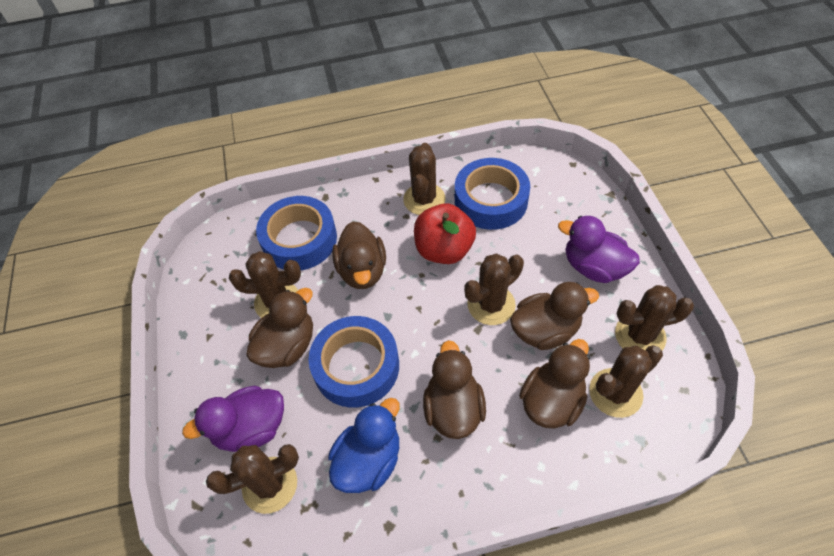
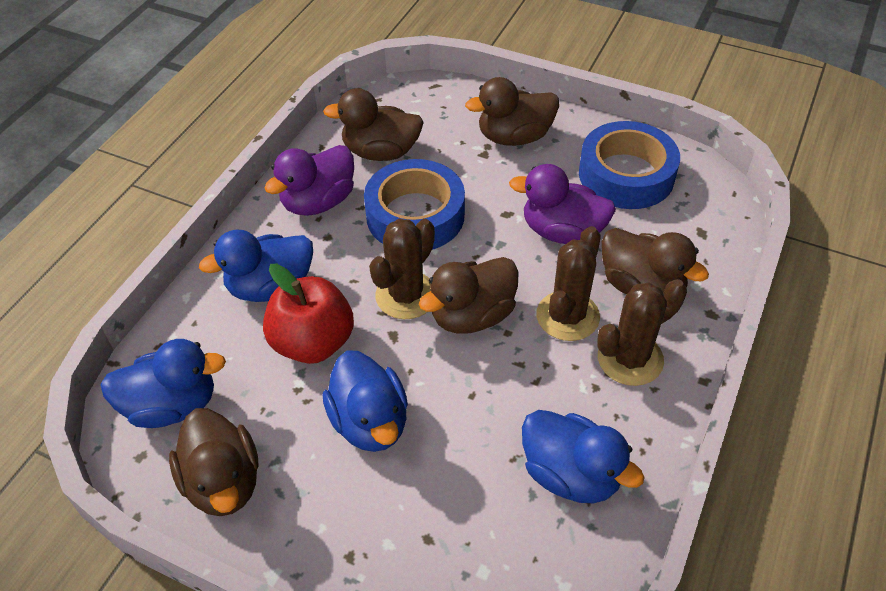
blue duck: 1 -> 4
blue tape: 3 -> 2
brown cactus: 6 -> 3

